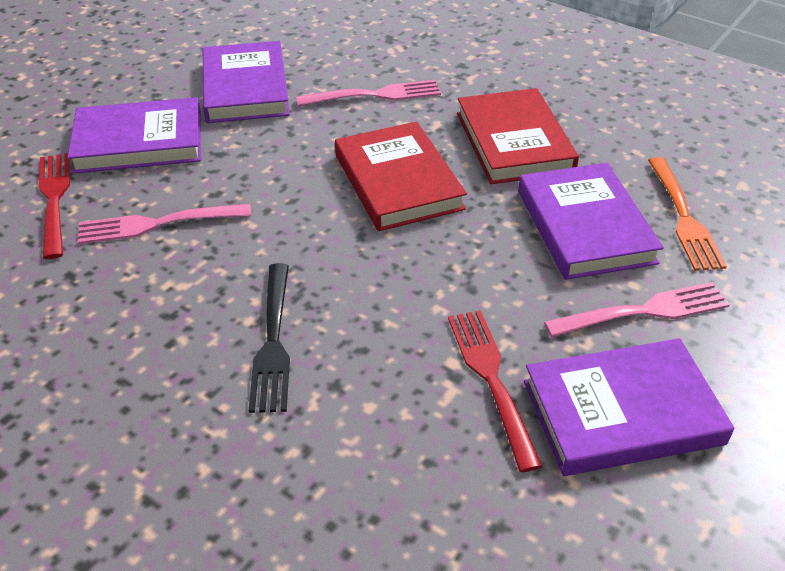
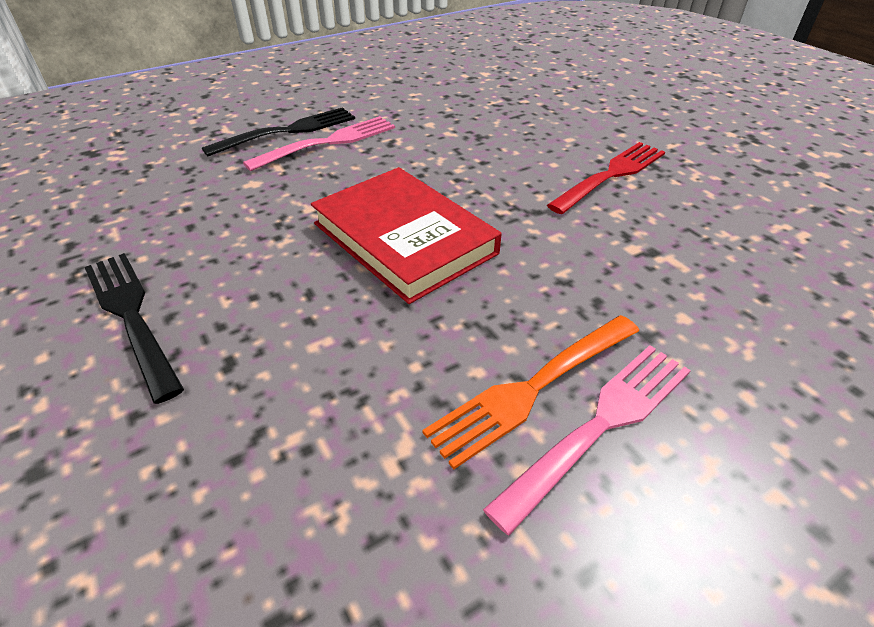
black fork: 1 -> 2
pink fork: 3 -> 2
purple book: 4 -> 0
red book: 2 -> 1
red fork: 2 -> 1

